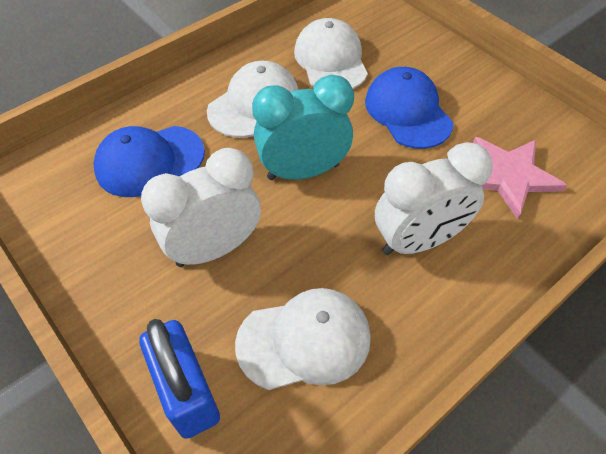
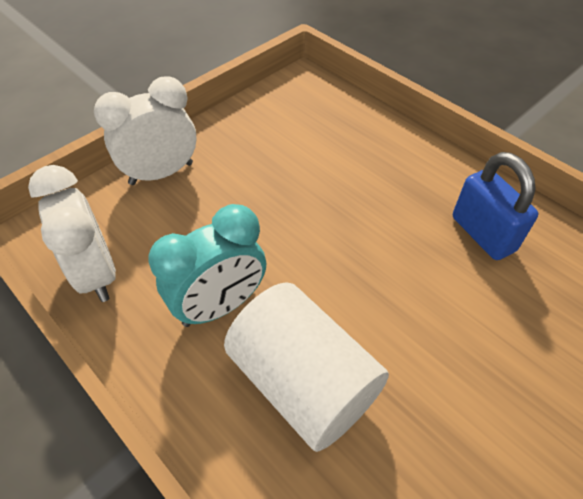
blue cap: 2 -> 0
pink star: 1 -> 0
white cap: 3 -> 0
white cylinder: 0 -> 1

